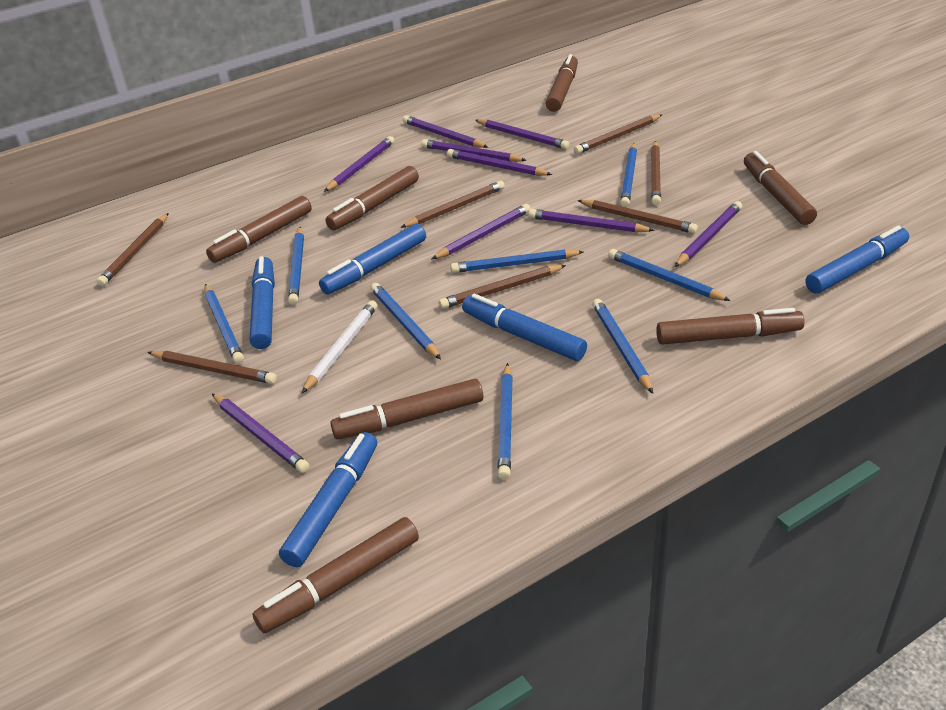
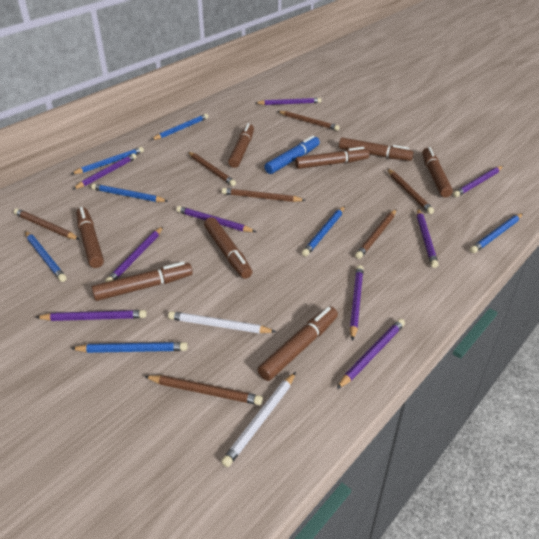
blue marker: 5 -> 1
blue pencil: 8 -> 7
brown marker: 7 -> 8
white pencil: 1 -> 2

